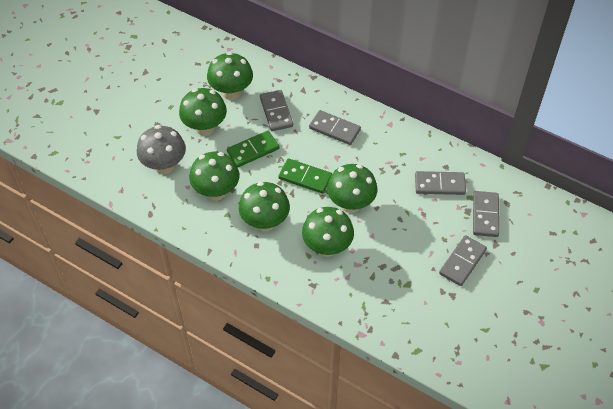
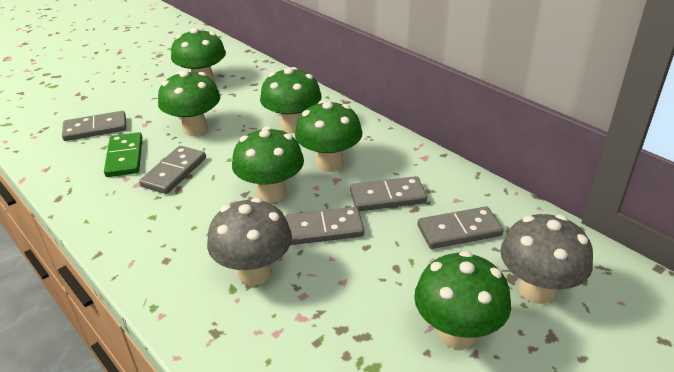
green domino: 2 -> 1
grey mushroom: 1 -> 2

